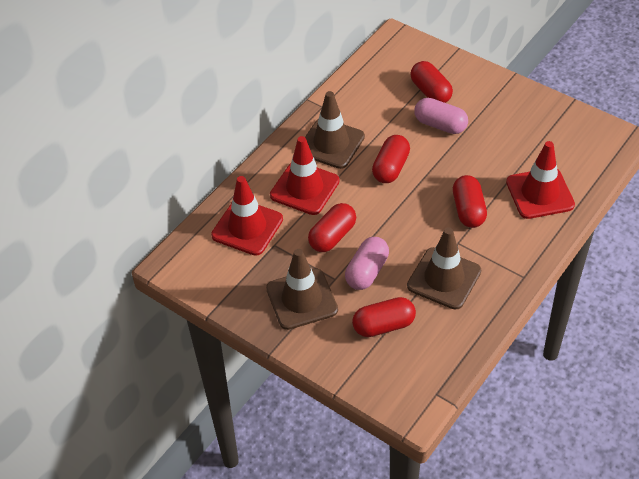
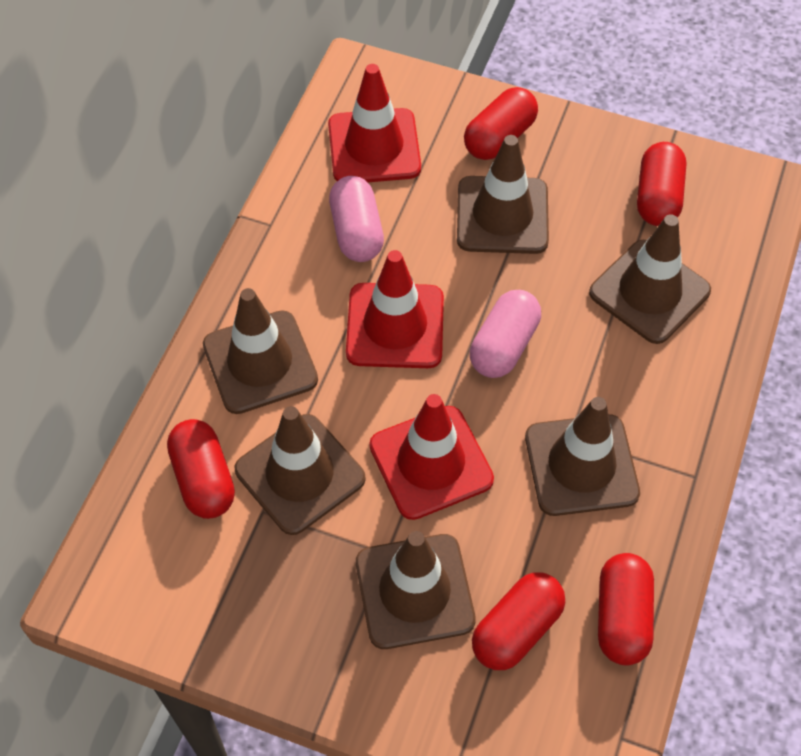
brown traffic cone: 3 -> 6

